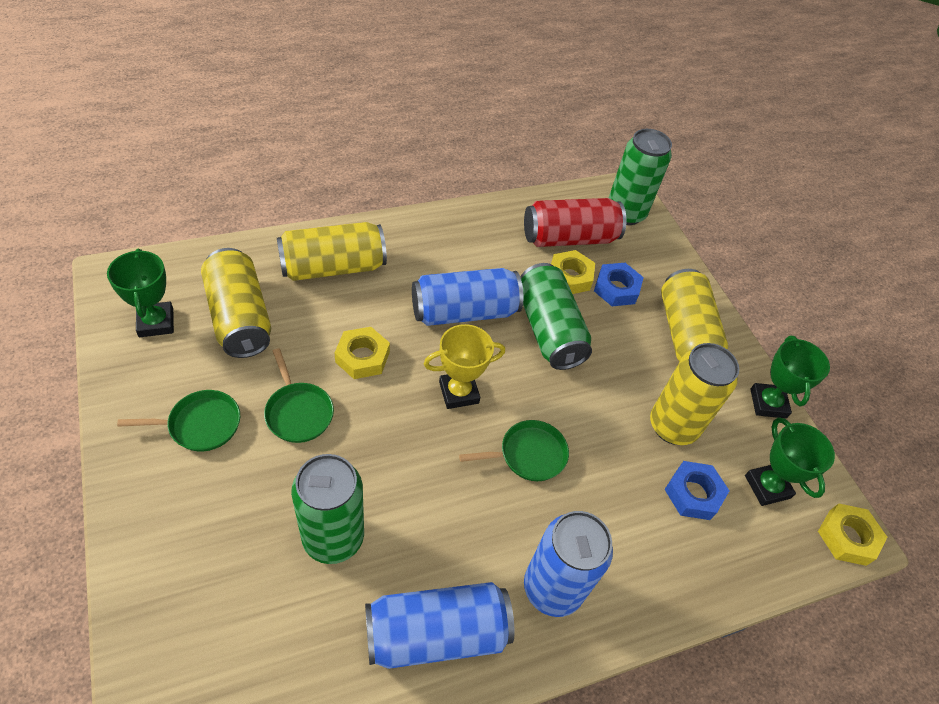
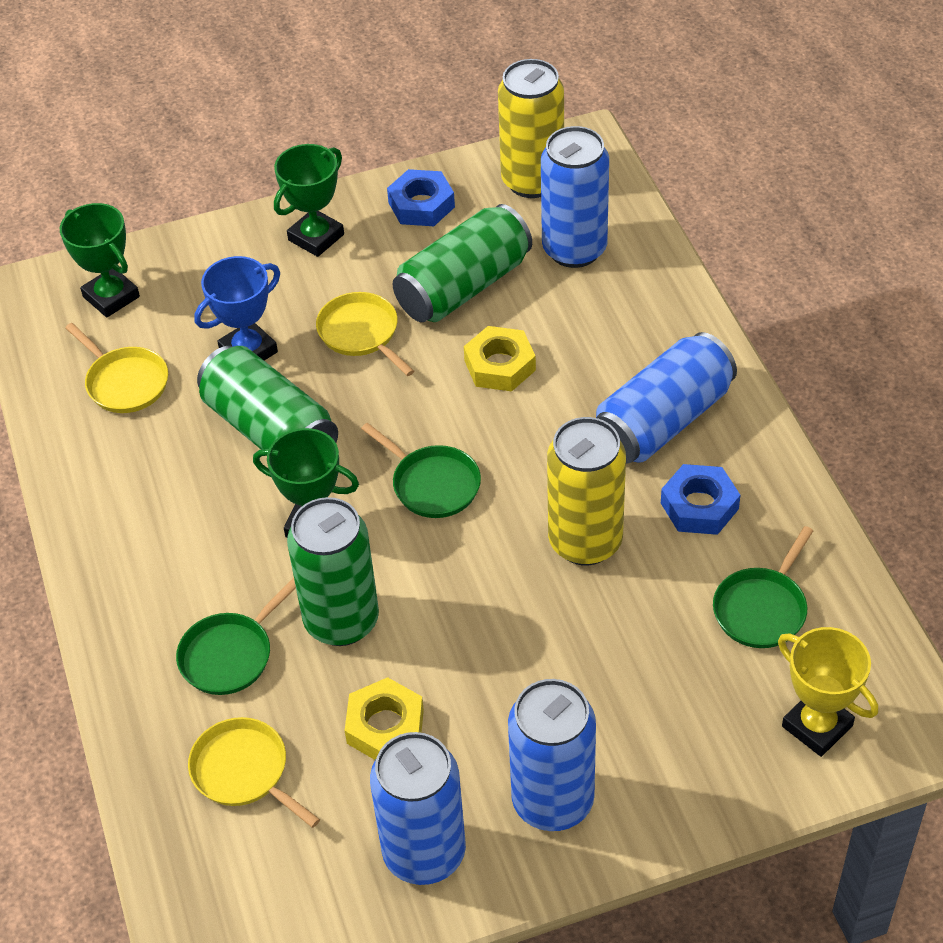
blue can: 3 -> 4
blue trophy: 0 -> 1
red can: 1 -> 0
yellow can: 4 -> 2
yellow nut: 3 -> 2
yellow pan: 0 -> 3

